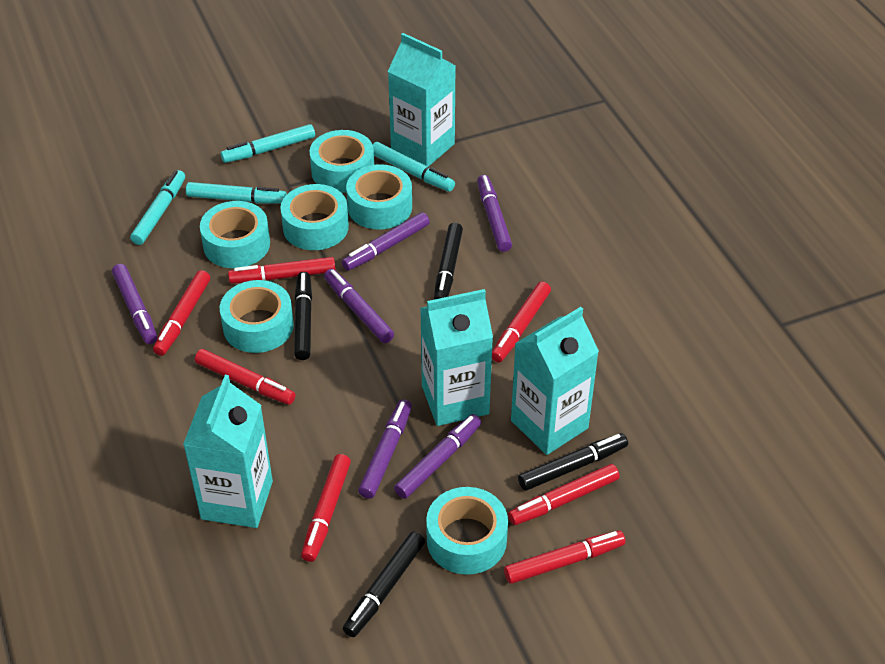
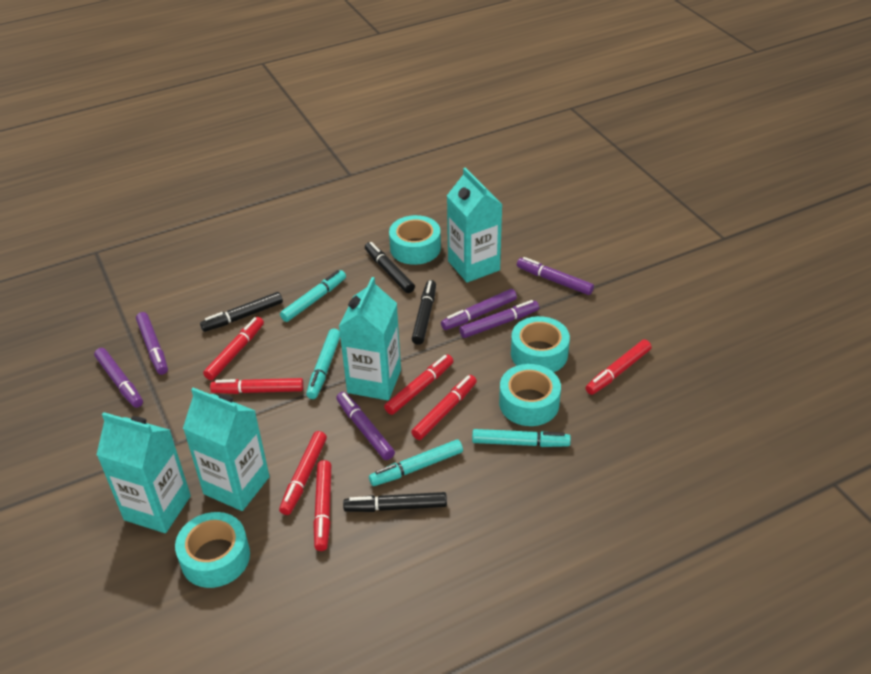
turquoise tape: 6 -> 4

